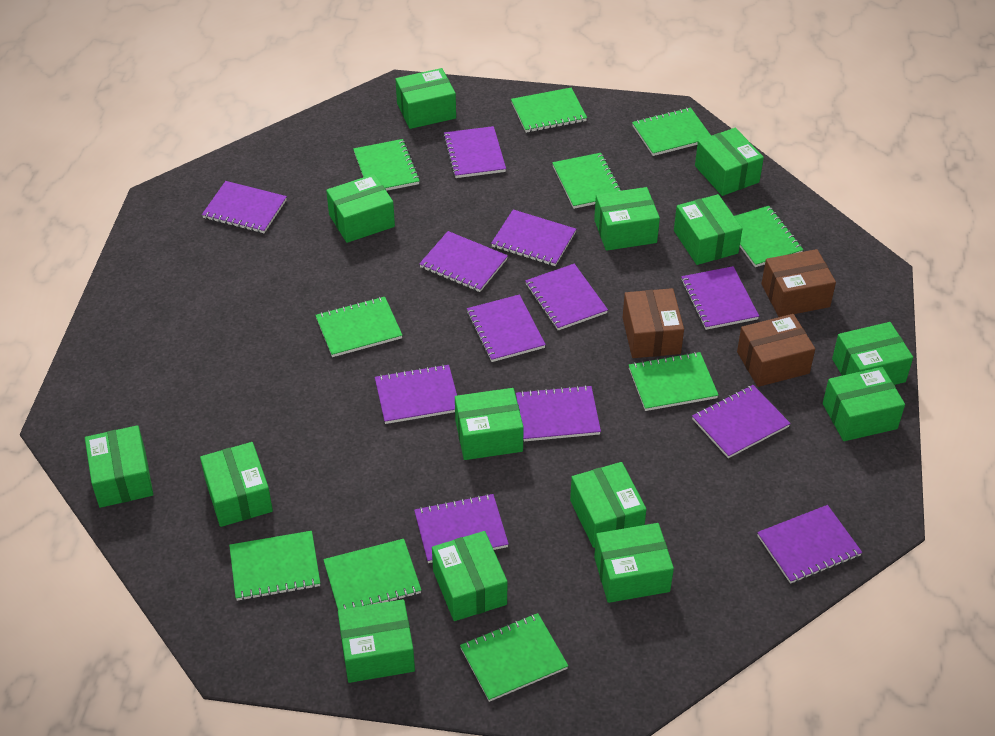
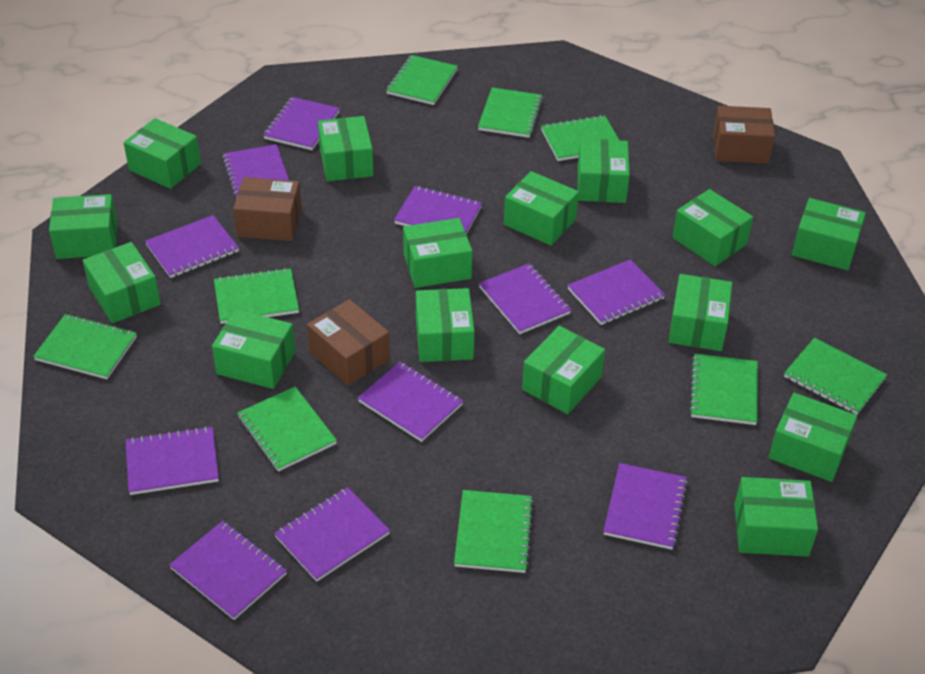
green box: 14 -> 15
green notebook: 10 -> 9
purple notebook: 12 -> 11

